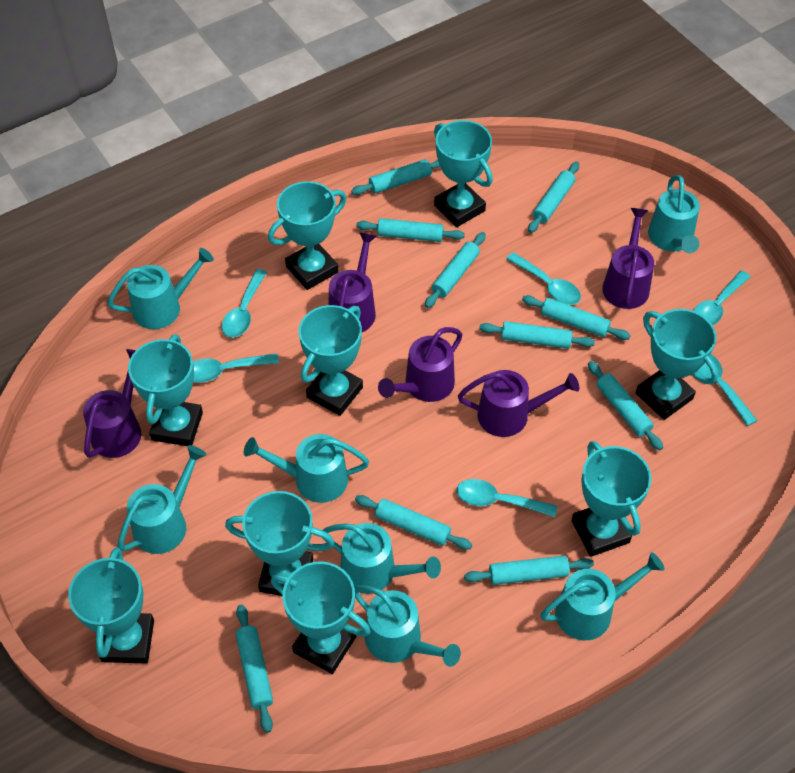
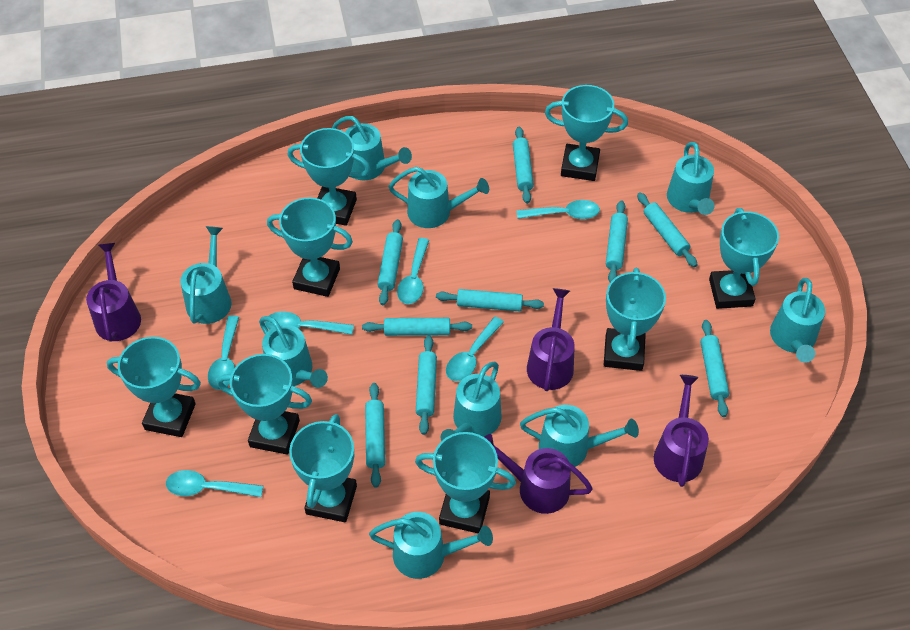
purple watering can: 5 -> 4
turquoise rolling pin: 10 -> 9
turquoise watering can: 7 -> 9

